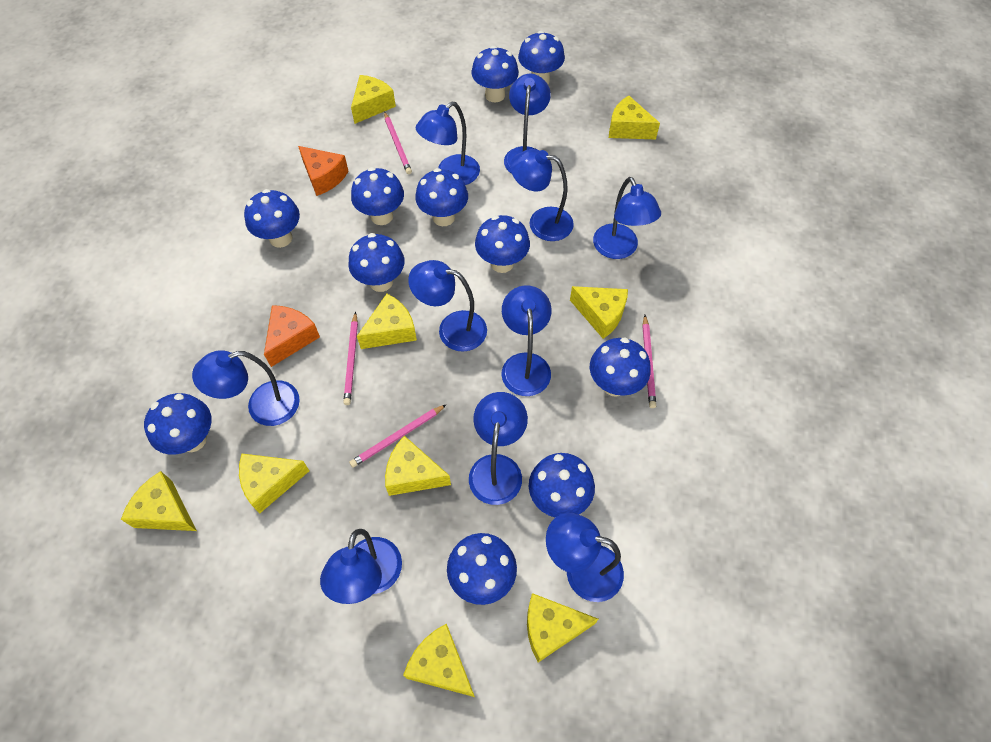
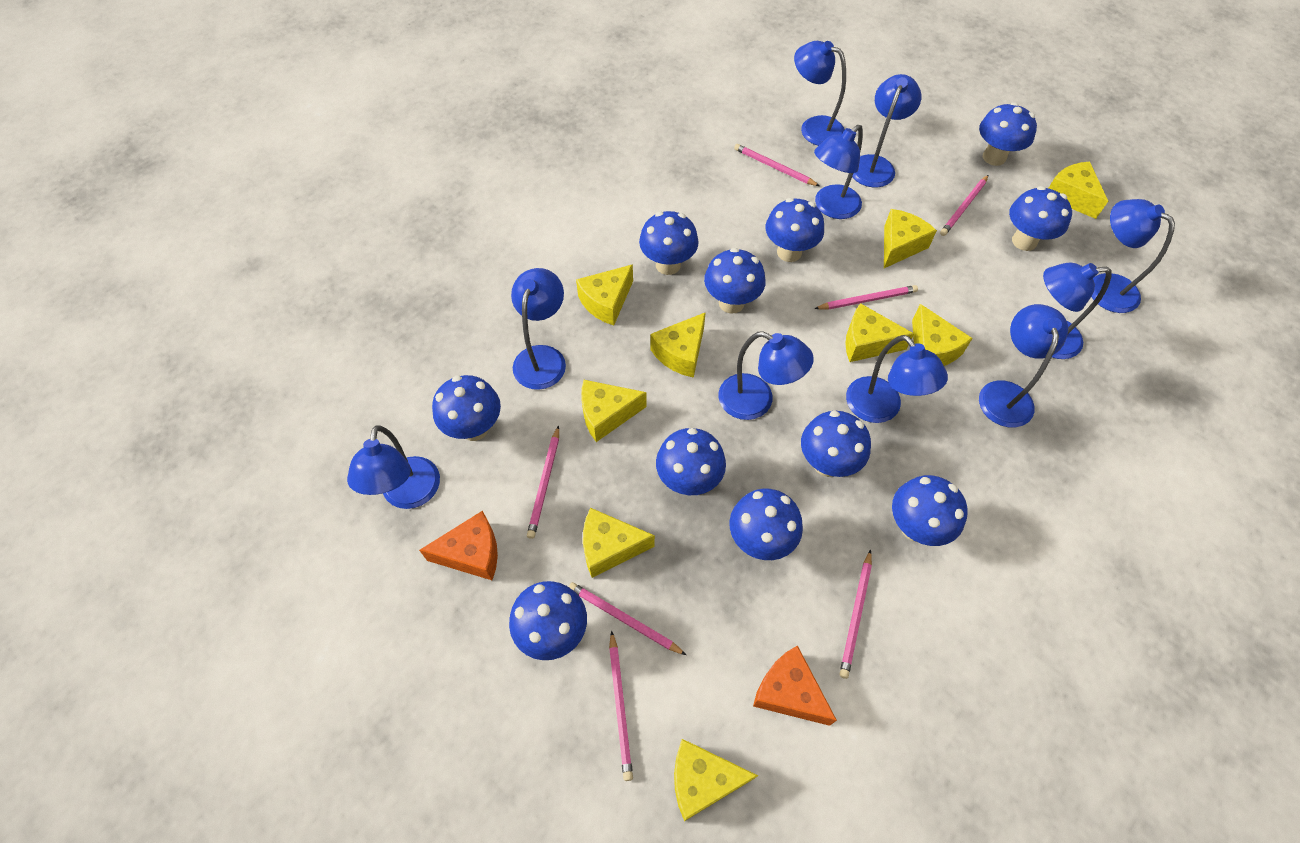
pink pencil: 4 -> 7

